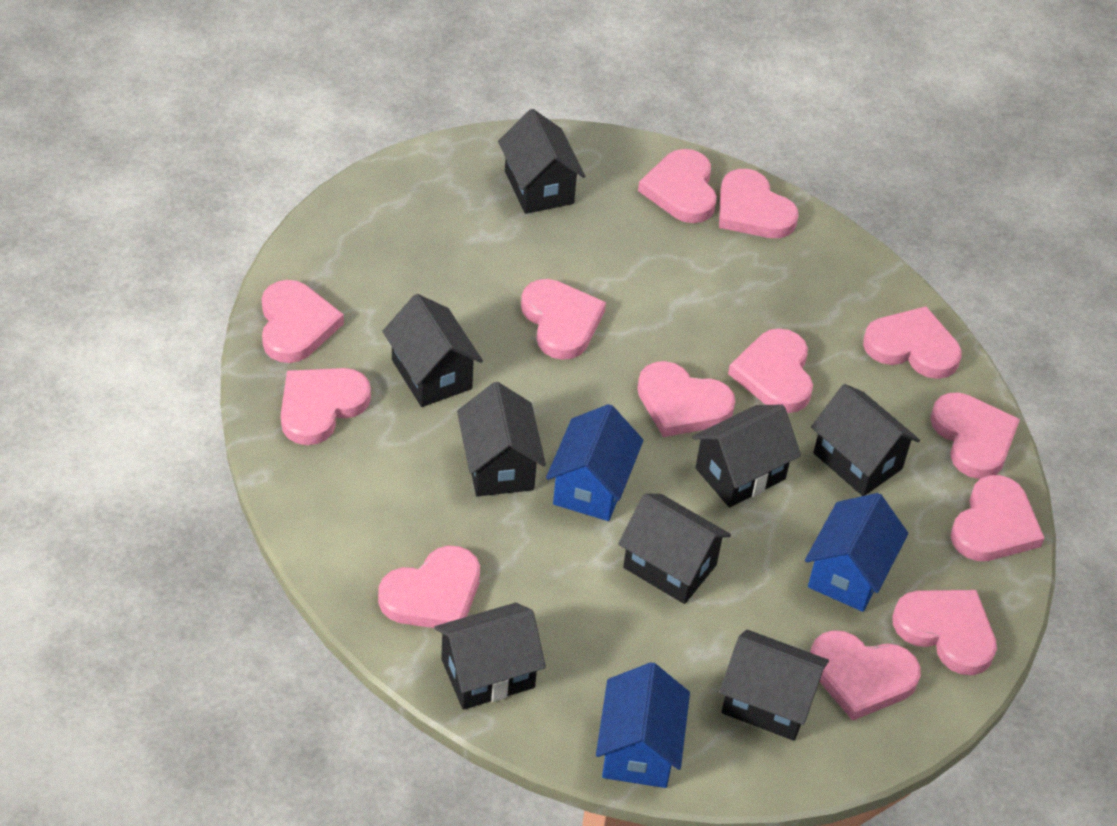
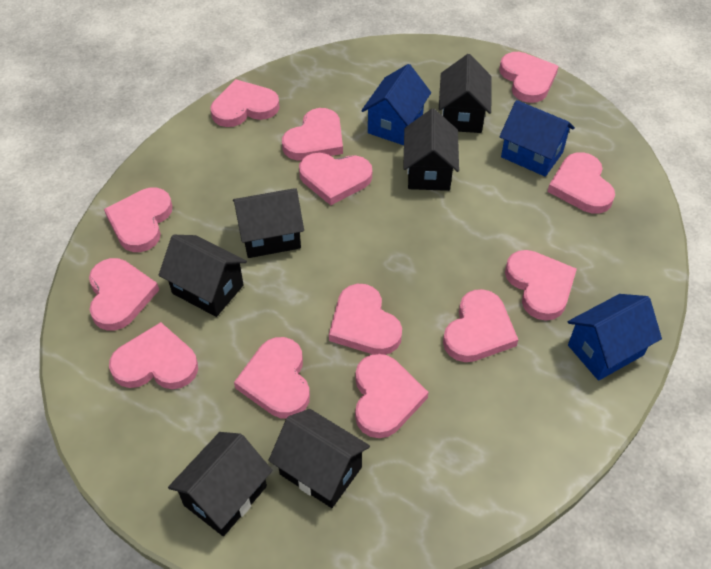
black house: 8 -> 6

